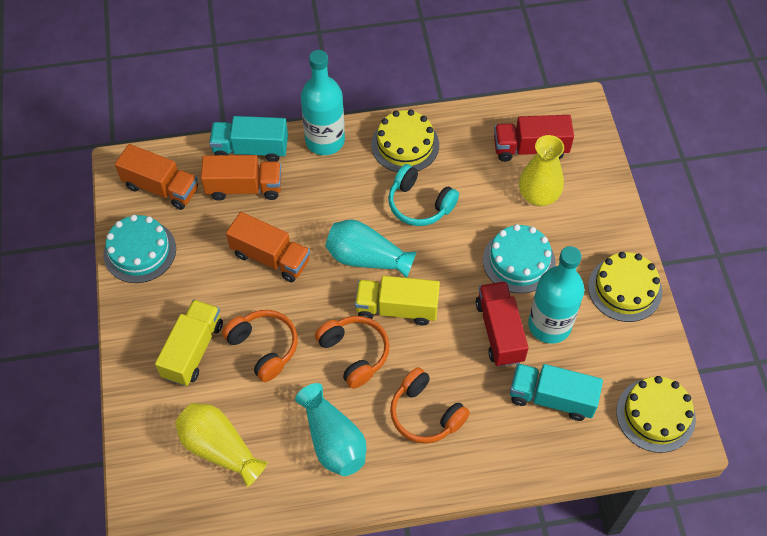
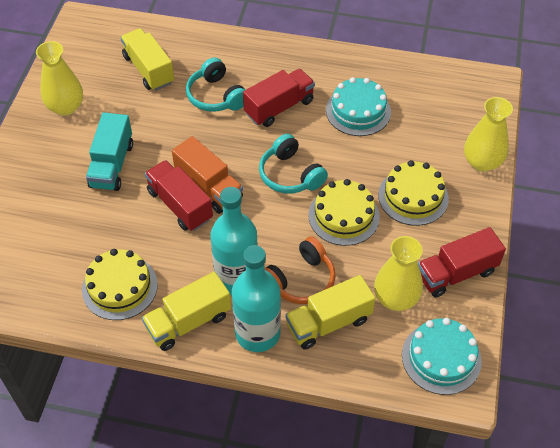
orange headphones: 3 -> 1
orange truck: 3 -> 1
red truck: 2 -> 3
turquoise headphones: 1 -> 2
turquoise truck: 2 -> 1
turquoise vase: 2 -> 0
yellow truck: 2 -> 3
yellow vase: 2 -> 3

